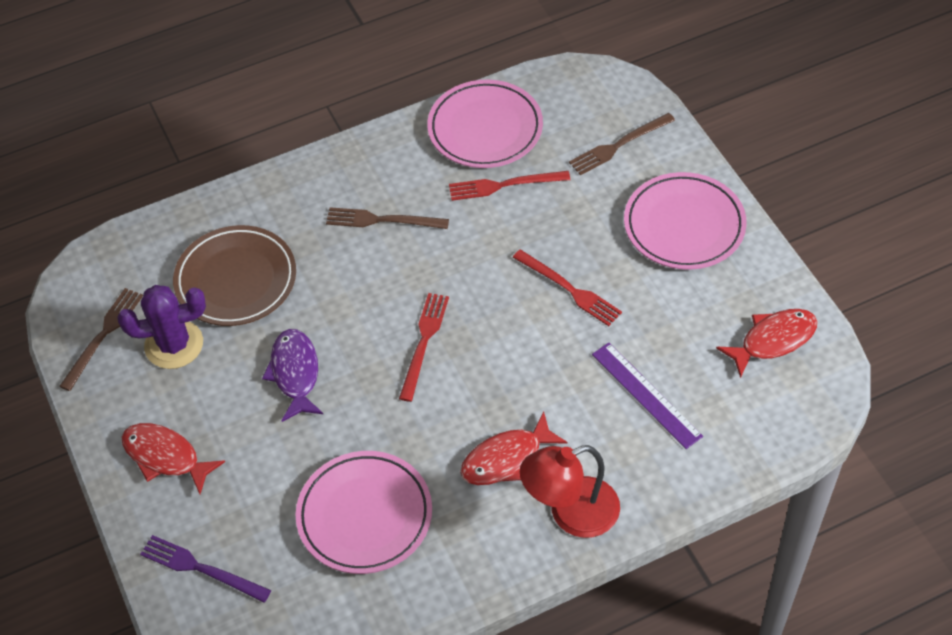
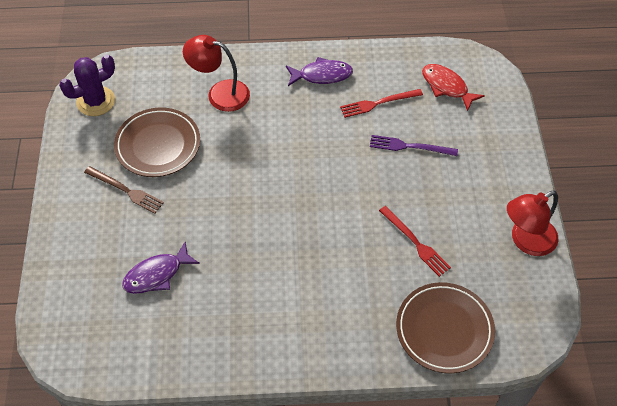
brown fork: 3 -> 1
brown plate: 1 -> 2
pink plate: 3 -> 0
purple fish: 1 -> 2
purple ruler: 1 -> 0
red fish: 3 -> 1
red fork: 3 -> 2
red lamp: 1 -> 2

